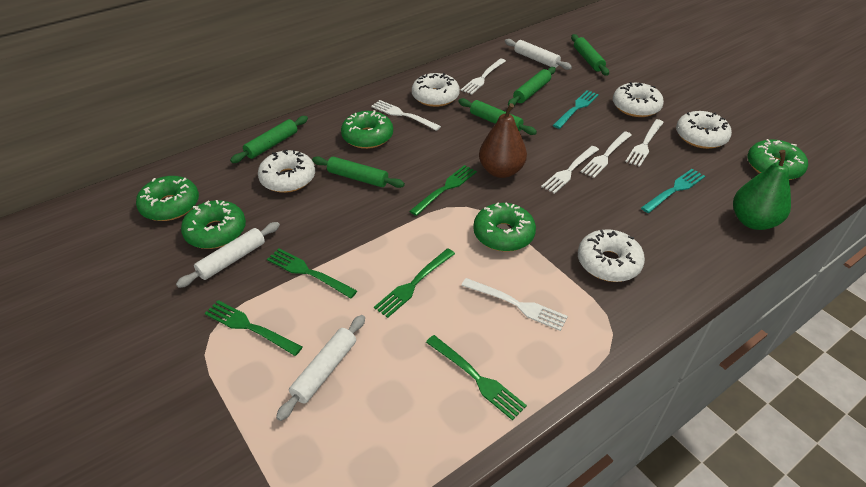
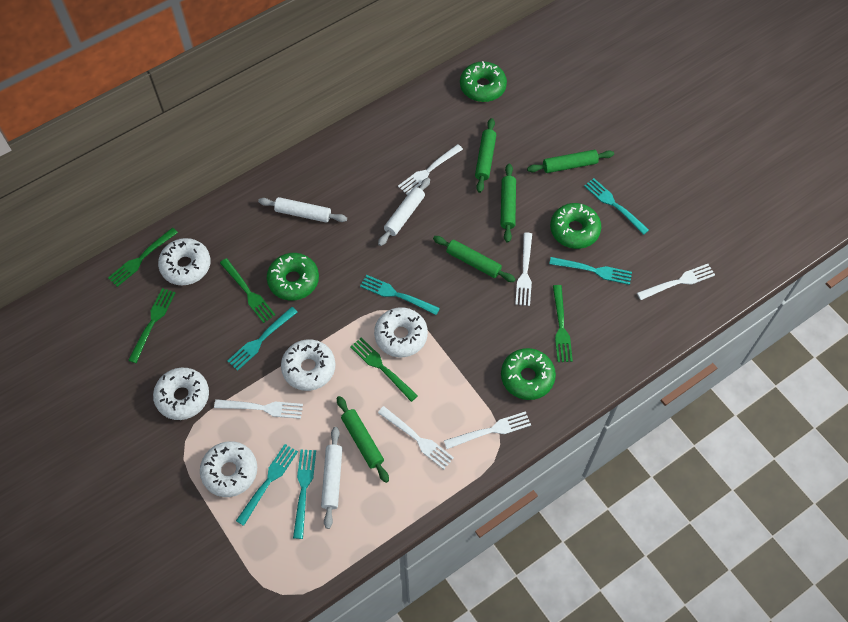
brown pear: 1 -> 0
green donut: 5 -> 4
green pear: 1 -> 0
turquoise fork: 2 -> 6

